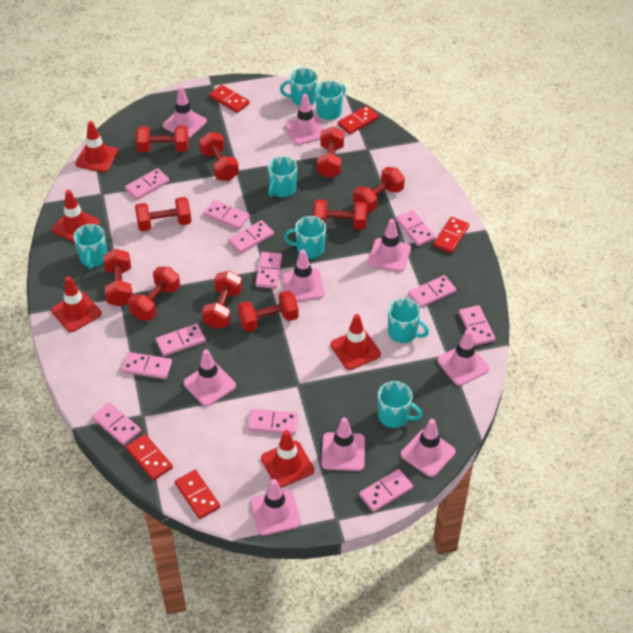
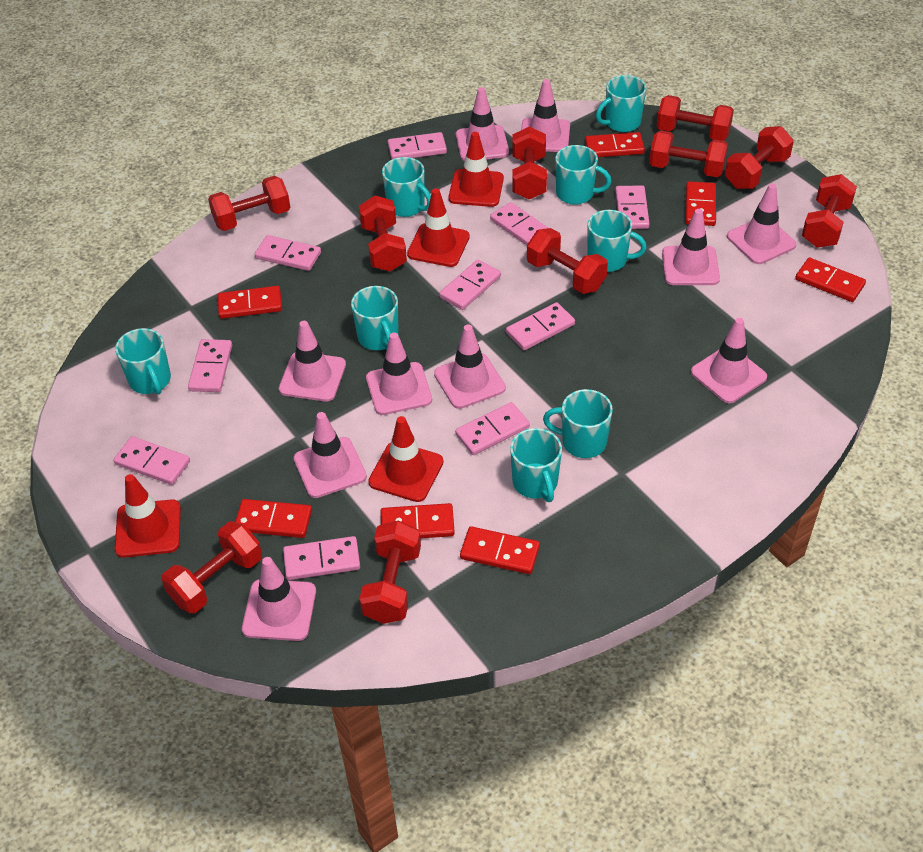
pink domino: 12 -> 10
pink traffic cone: 9 -> 10
red domino: 5 -> 7
red traffic cone: 5 -> 4
turquoise mug: 7 -> 8

